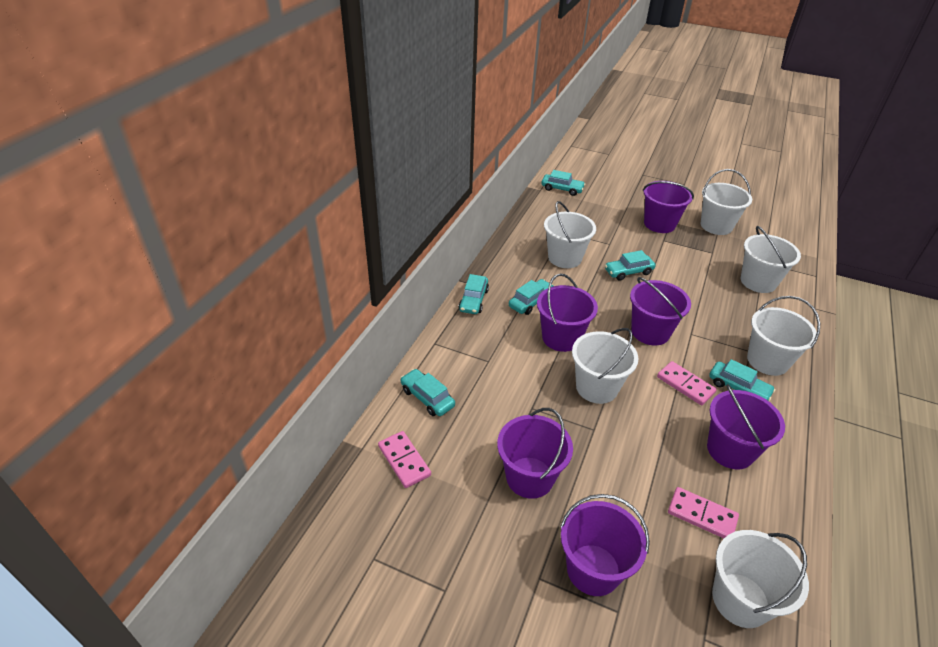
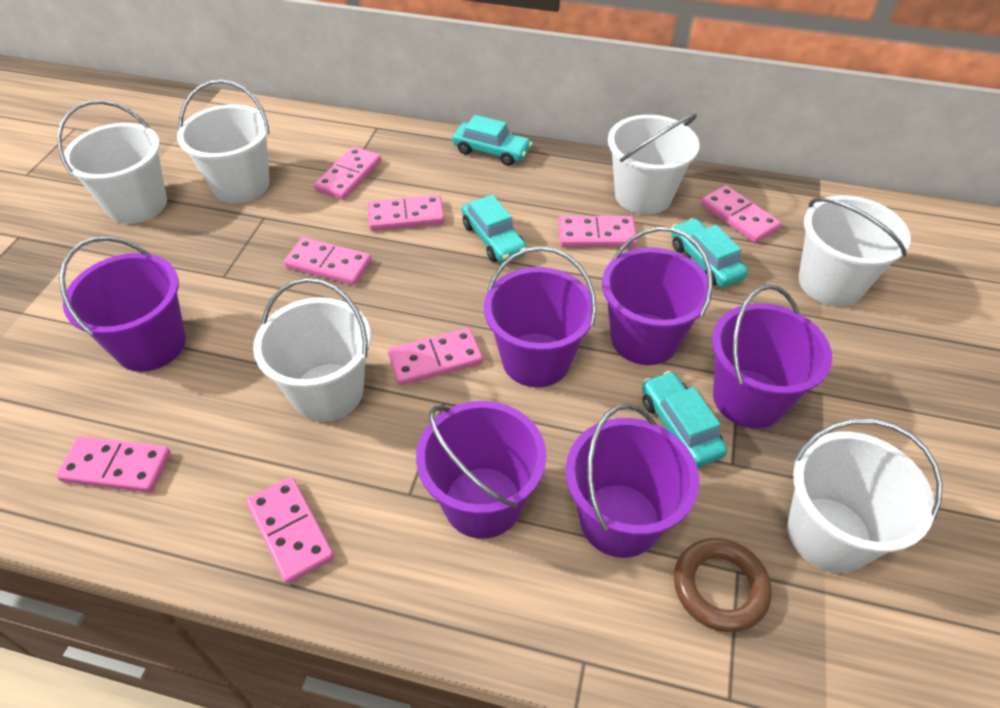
brown ring: 0 -> 1
pink domino: 3 -> 8
turquoise car: 6 -> 4

